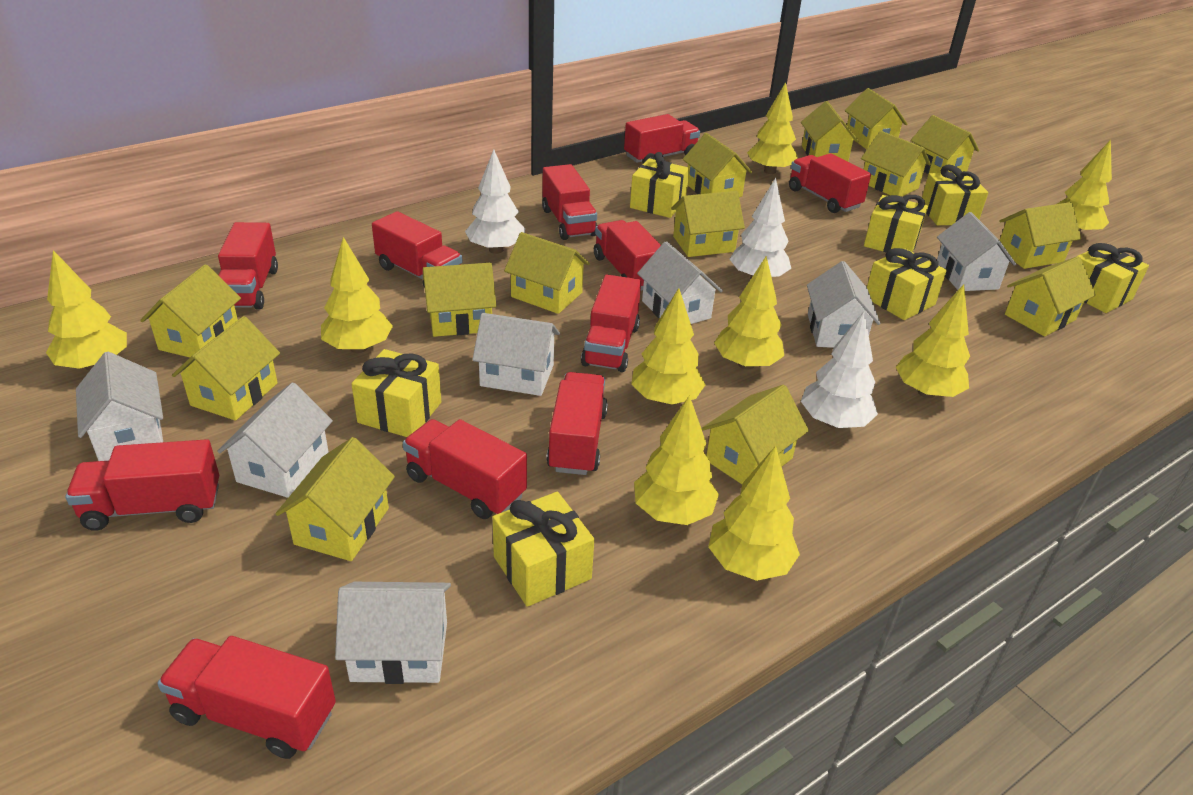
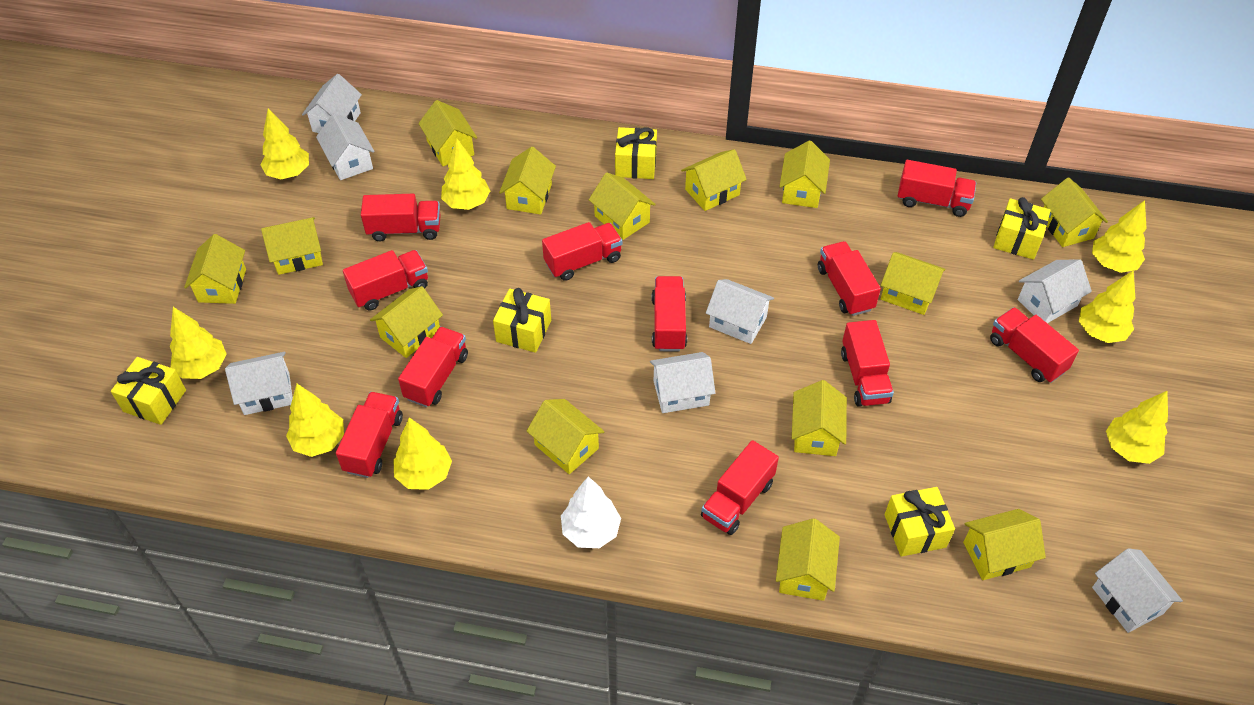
white tree: 3 -> 1
yellow gift: 7 -> 5
yellow tree: 9 -> 8

